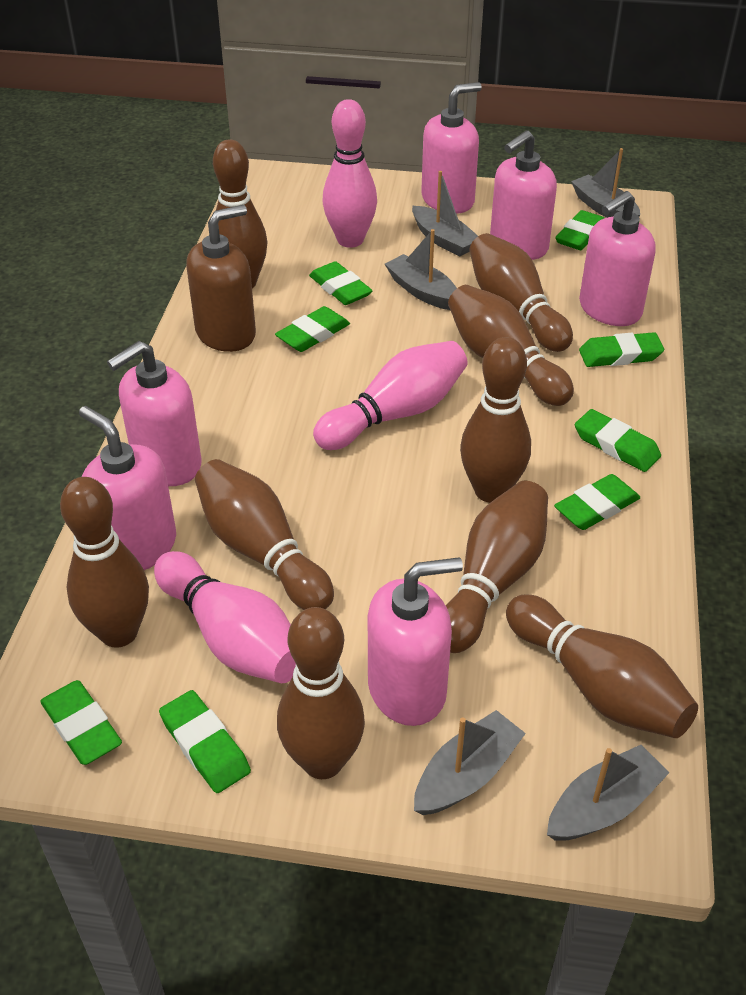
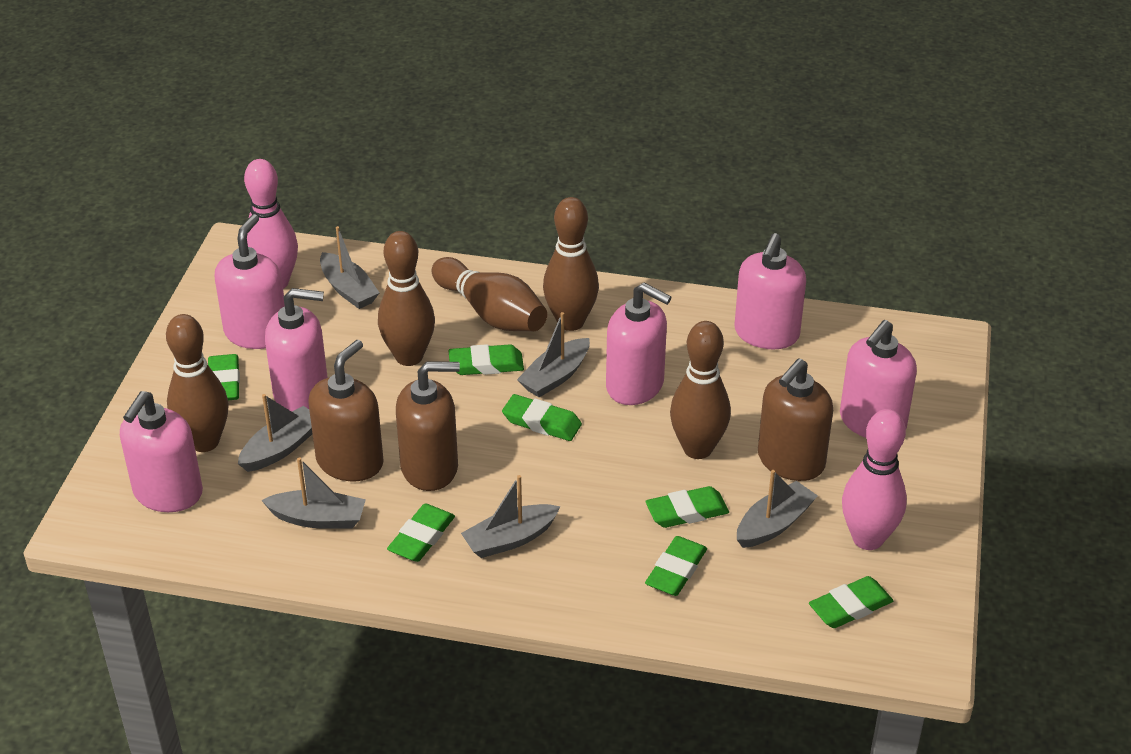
brown bowling pin: 9 -> 5
brown soap dispenser: 1 -> 3
green eraser: 8 -> 7
grey boat: 5 -> 6
pink bowling pin: 3 -> 2

